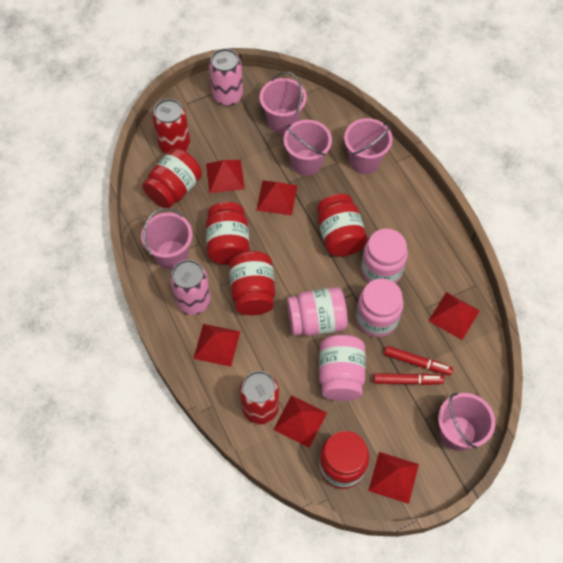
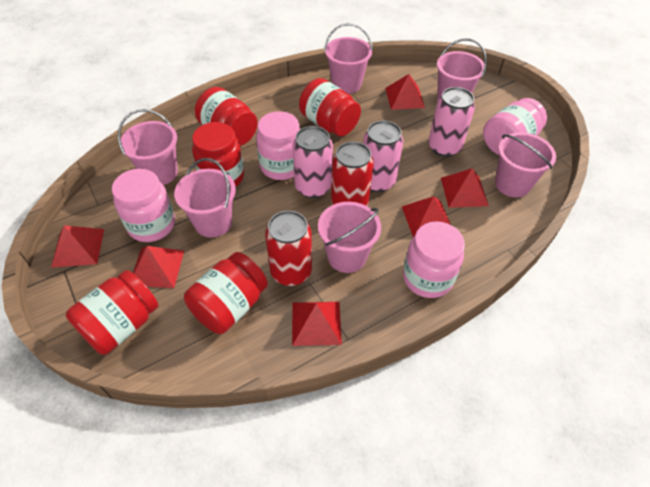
pink bucket: 5 -> 6
pink can: 2 -> 3
red marker: 2 -> 0

